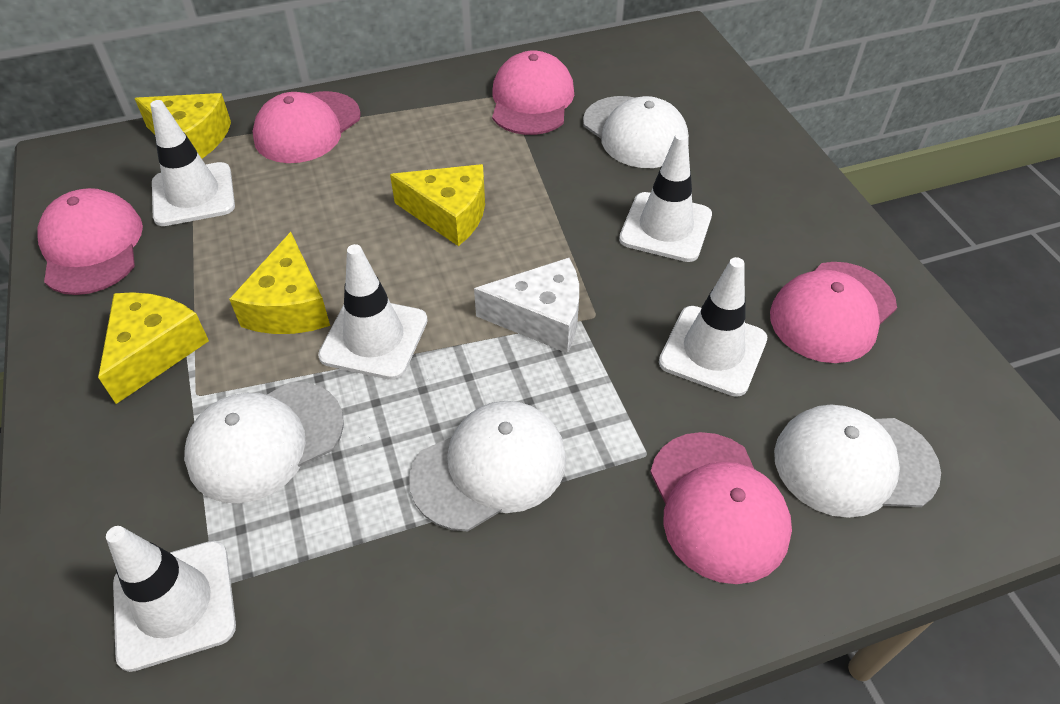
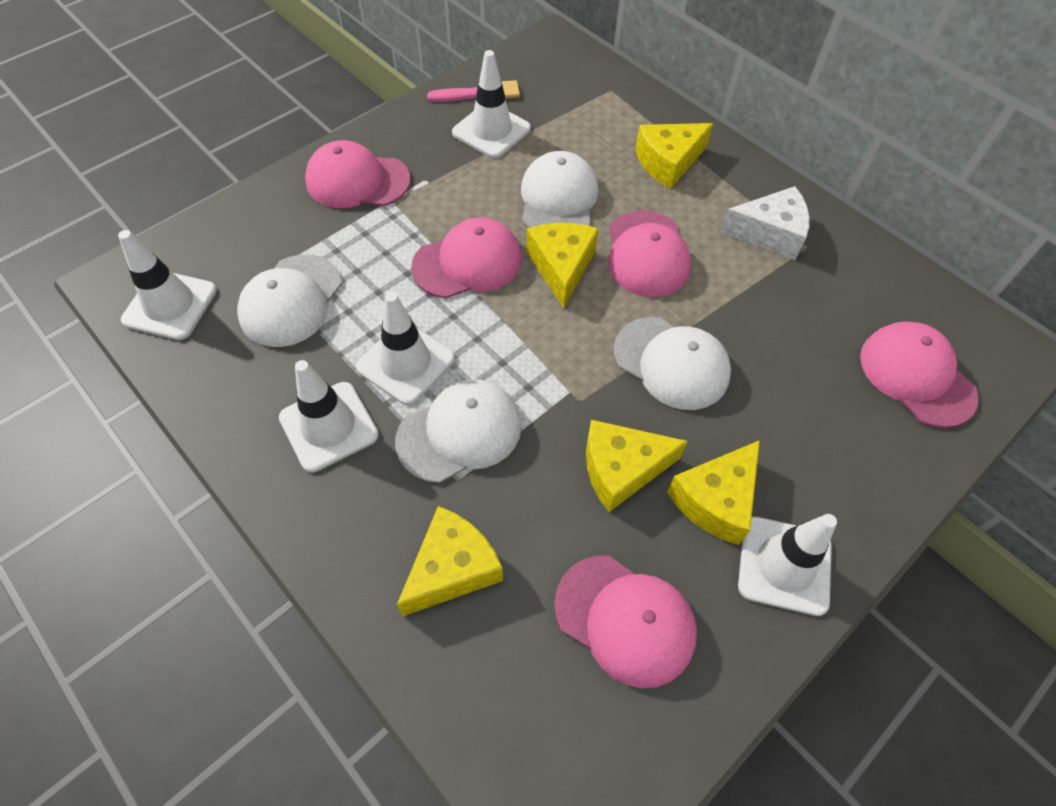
pink brush: 0 -> 1
yellow cheese: 4 -> 5

